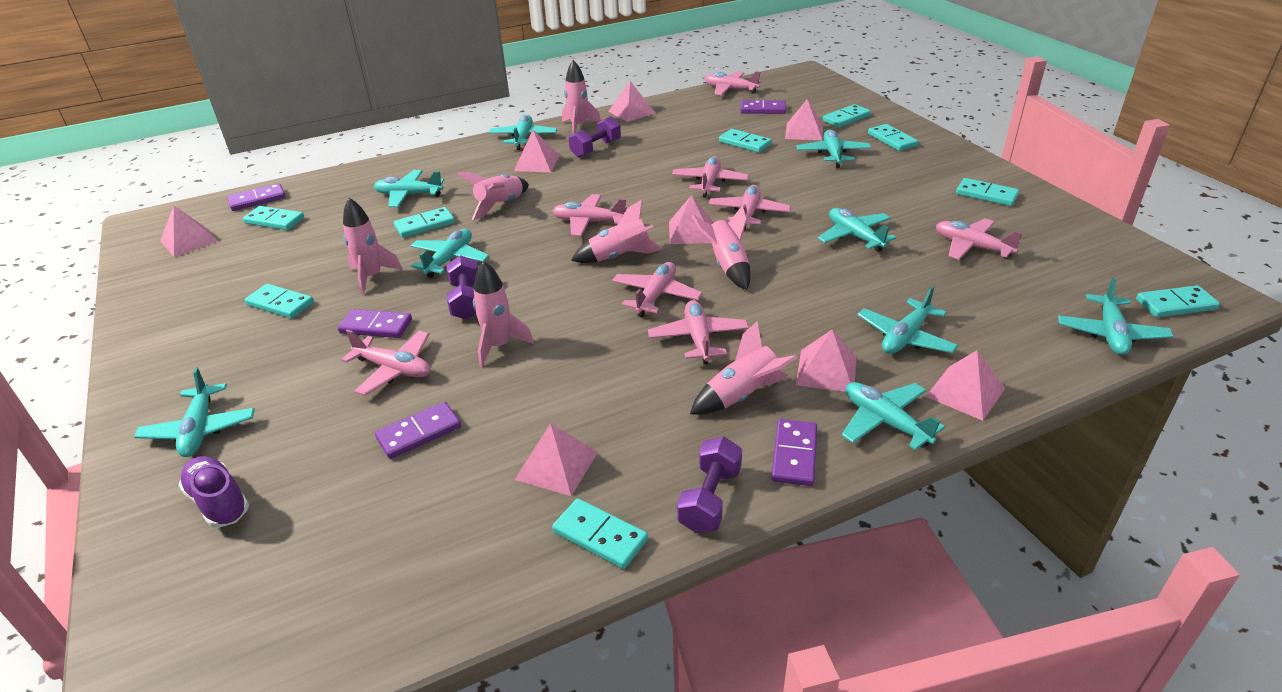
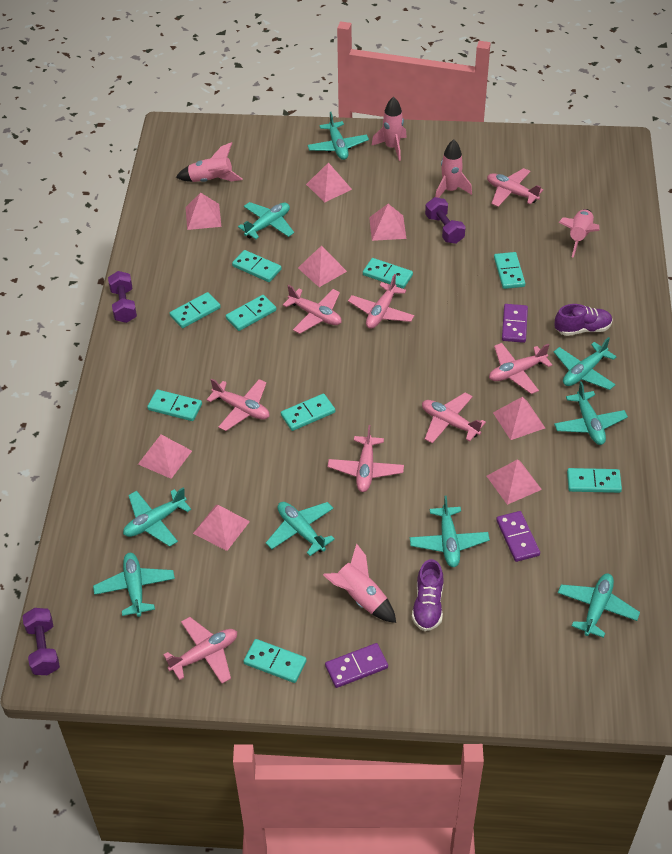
pink rocket: 7 -> 5
purple domino: 5 -> 3
purple shoe: 1 -> 2

